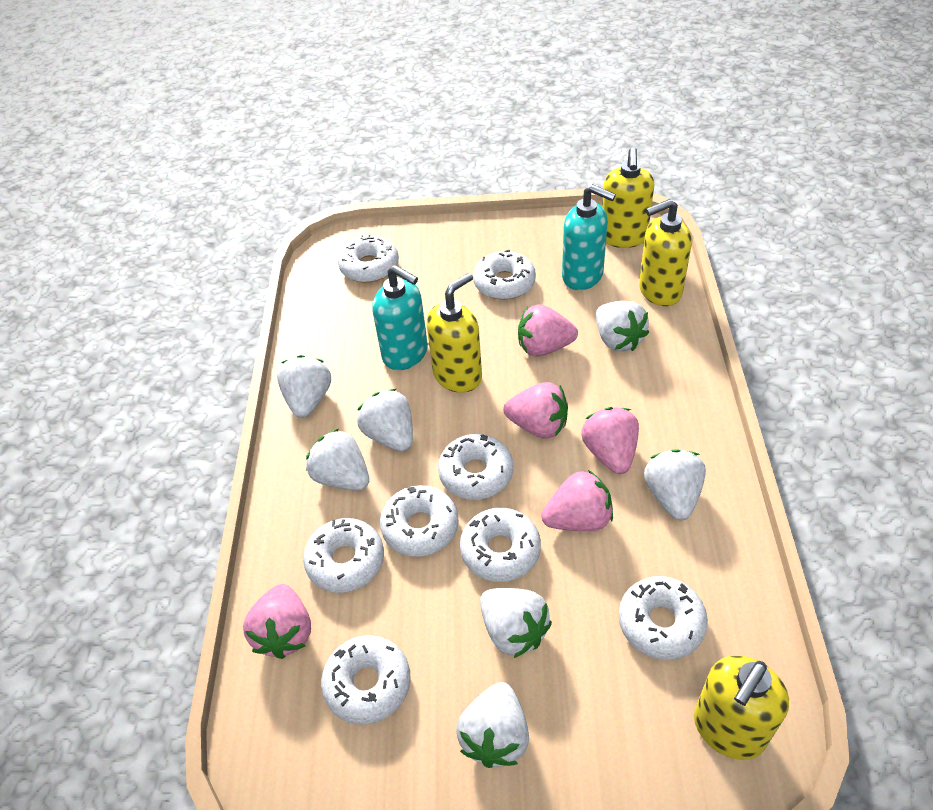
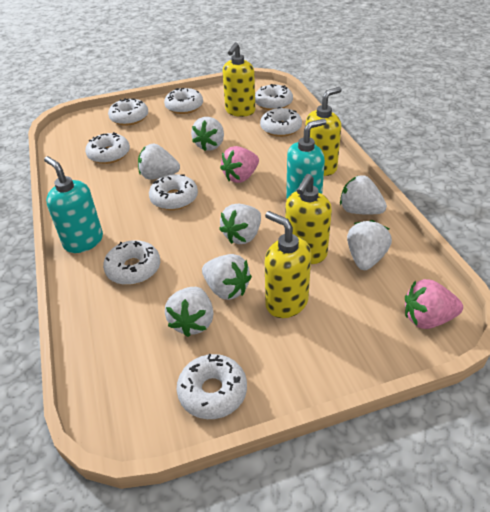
pink strawberry: 5 -> 2

